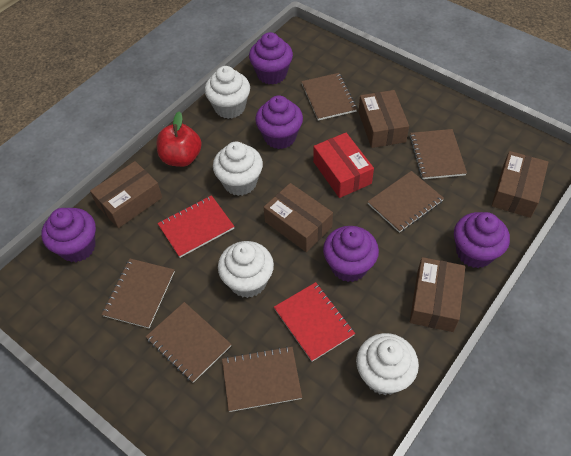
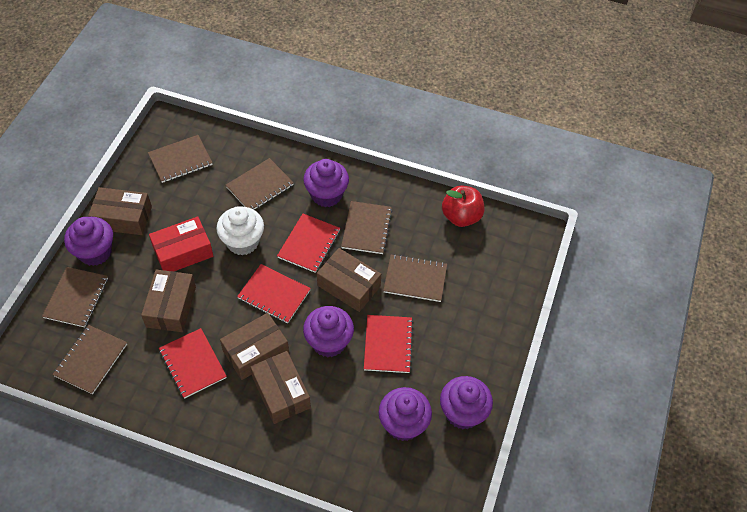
red notebook: 2 -> 4
white cupcake: 4 -> 1

